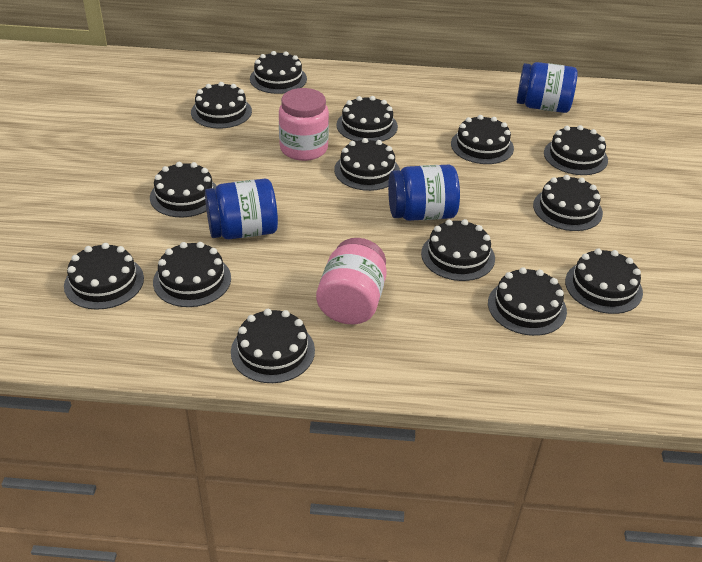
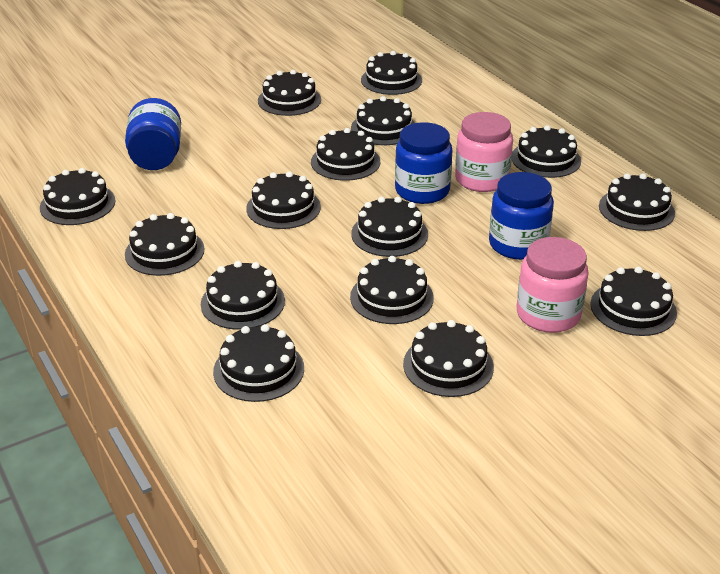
black cake: 14 -> 15

